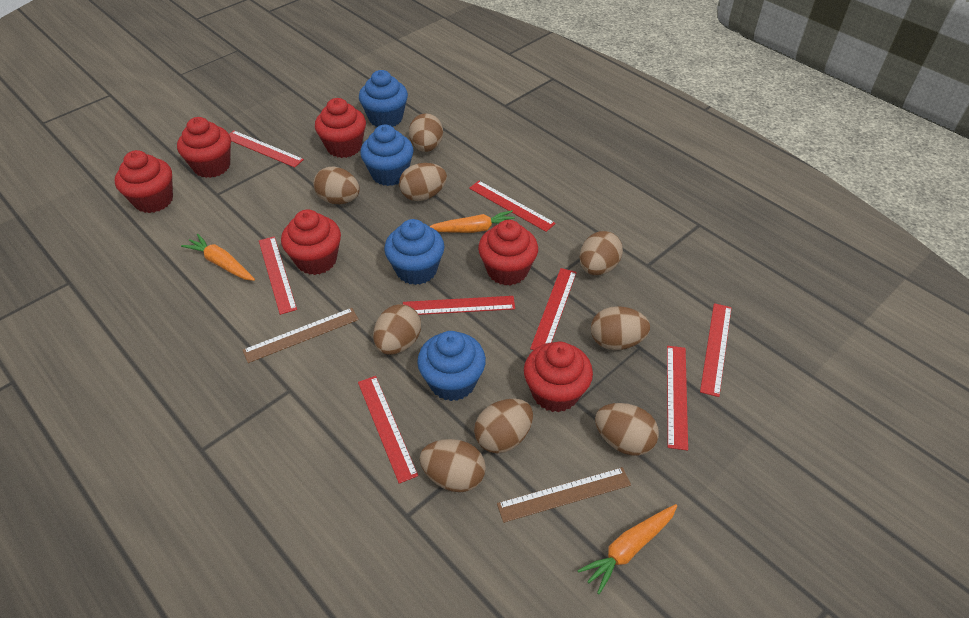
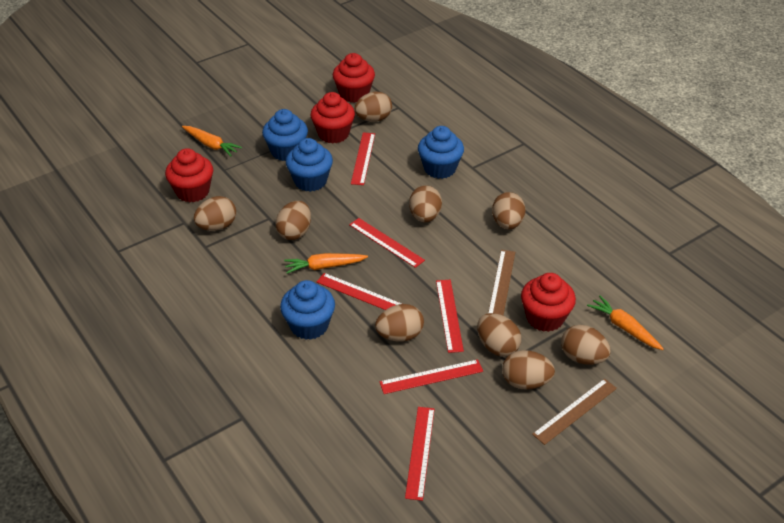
red cupcake: 6 -> 4
red ruler: 8 -> 6

